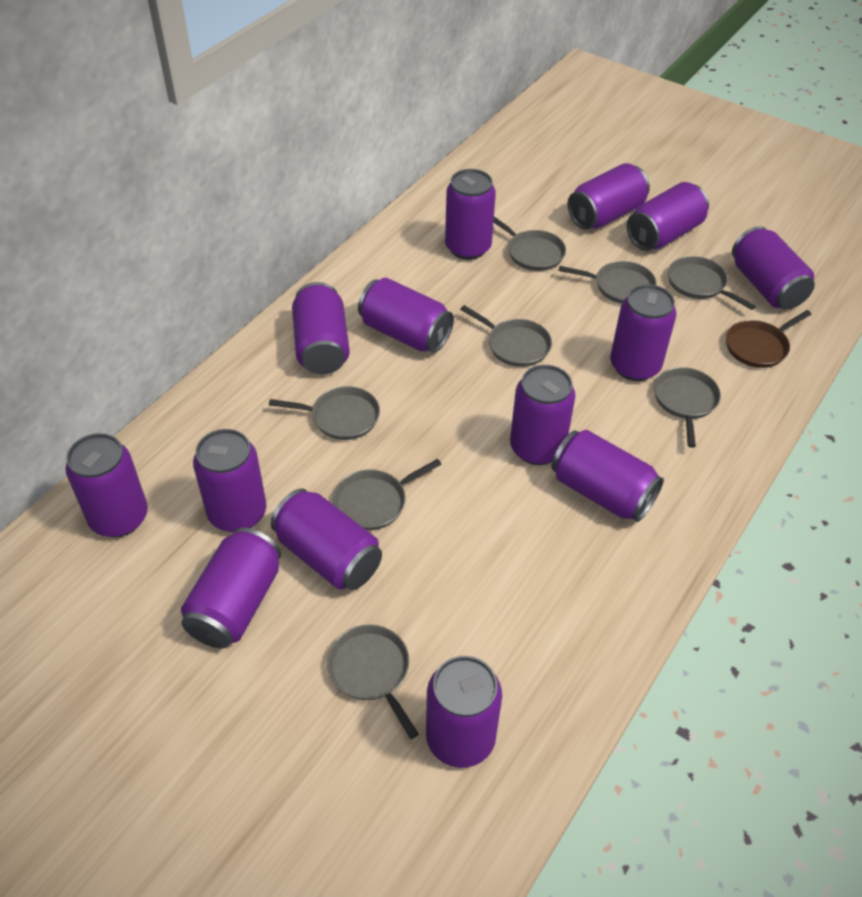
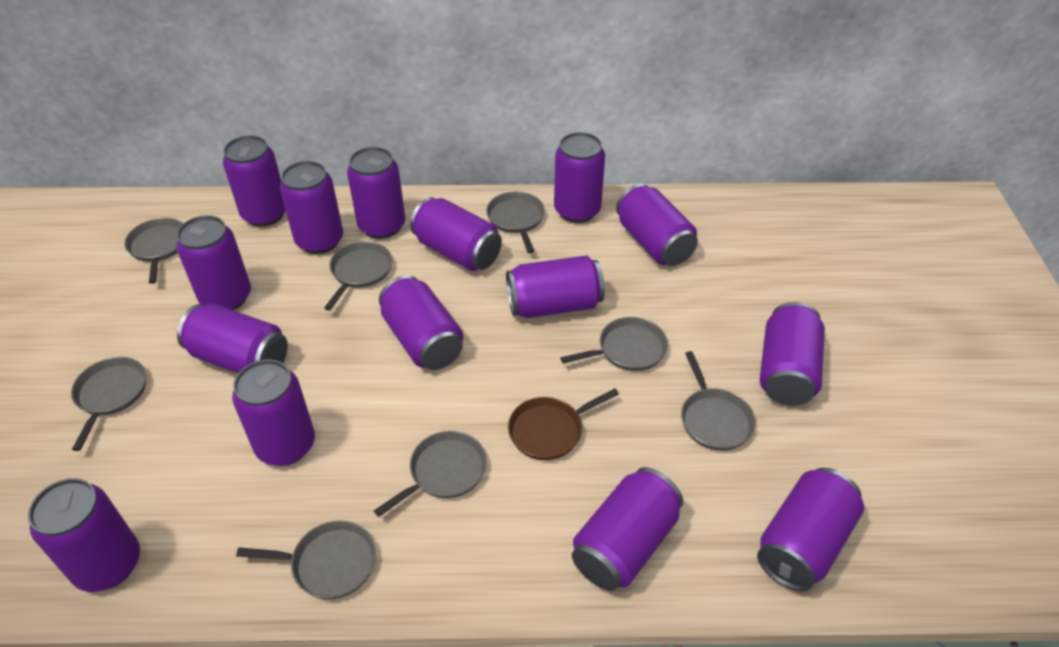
purple can: 14 -> 15

